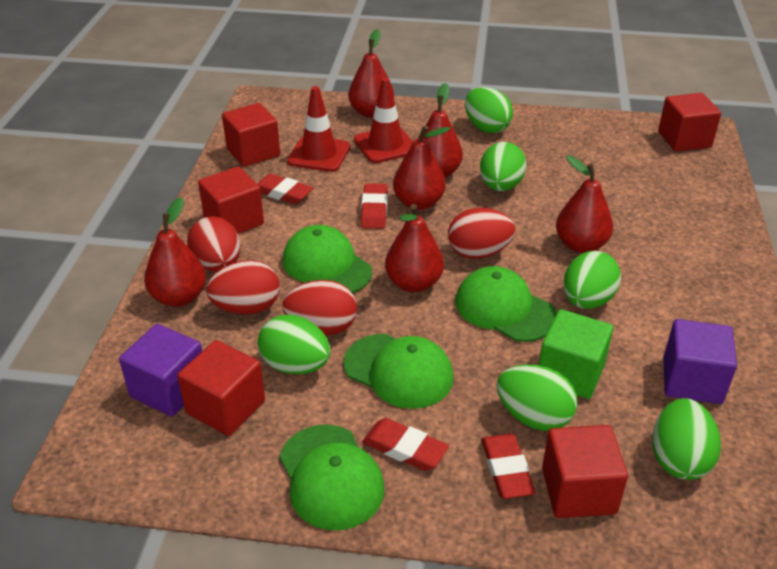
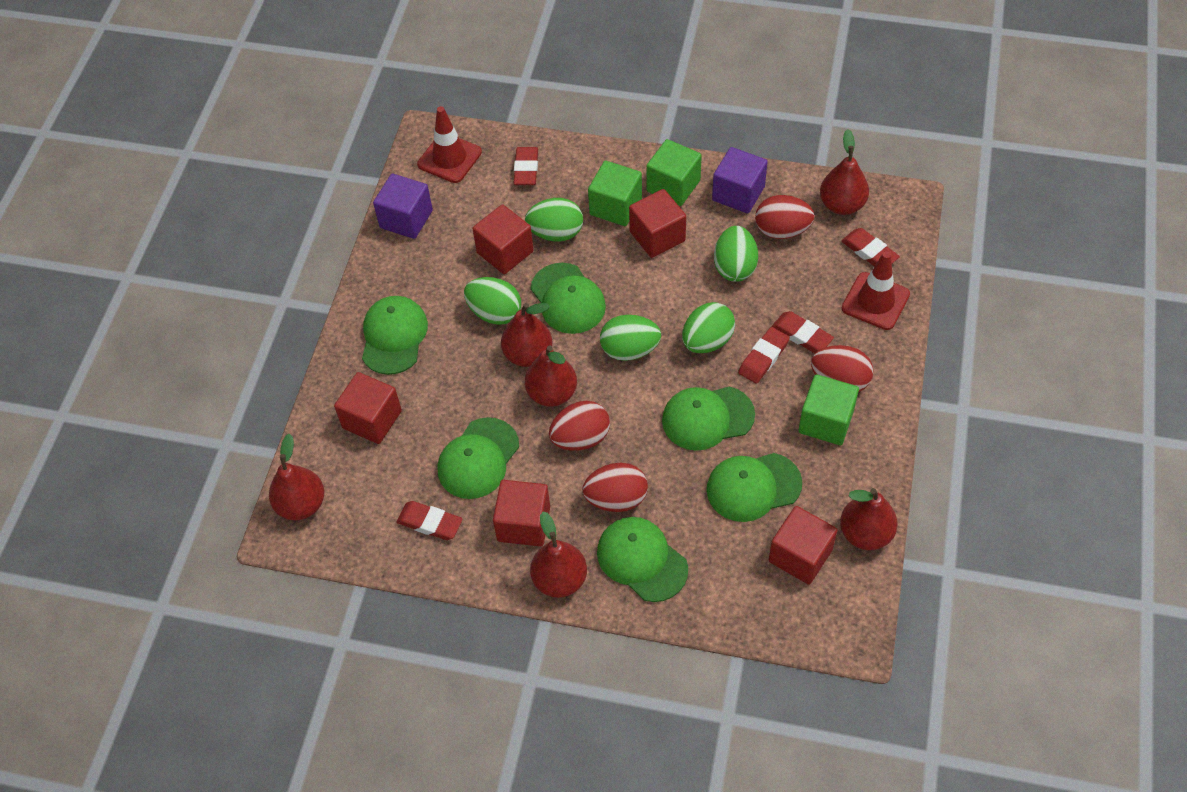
green cap: 4 -> 6
green cube: 1 -> 3
green egg: 6 -> 5
red eraser: 4 -> 5

